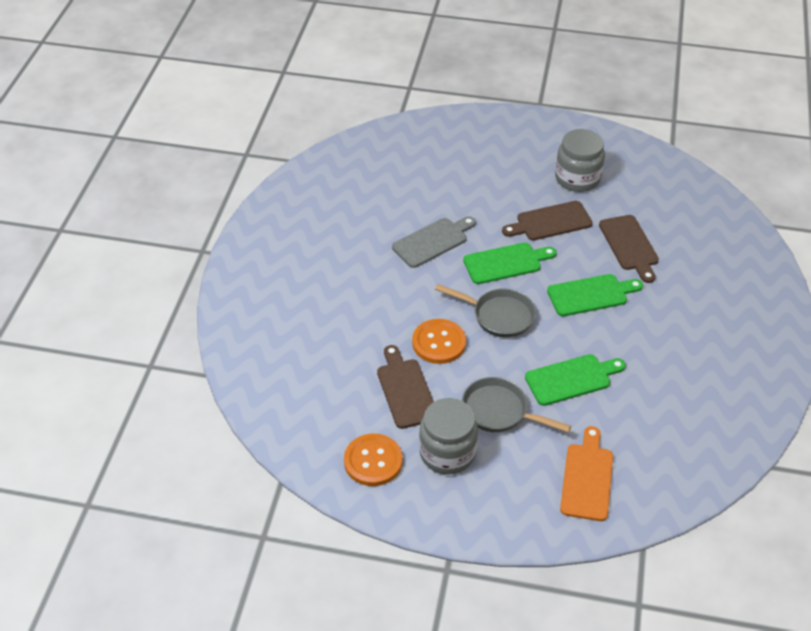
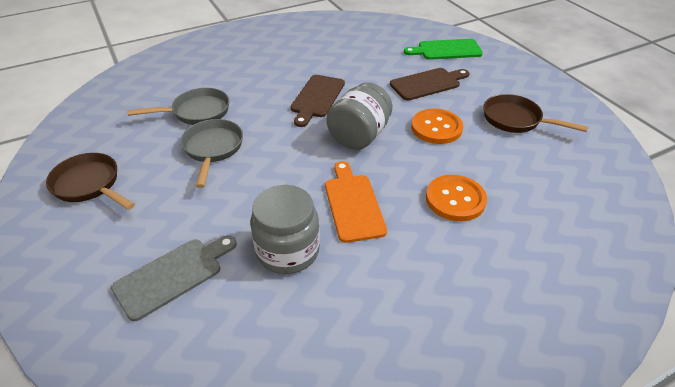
brown cutting board: 3 -> 2
brown pan: 0 -> 2
green cutting board: 3 -> 1

